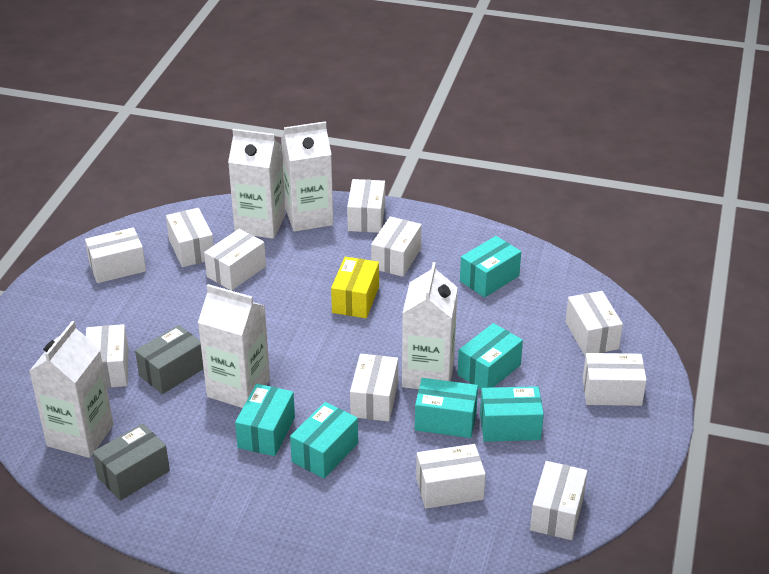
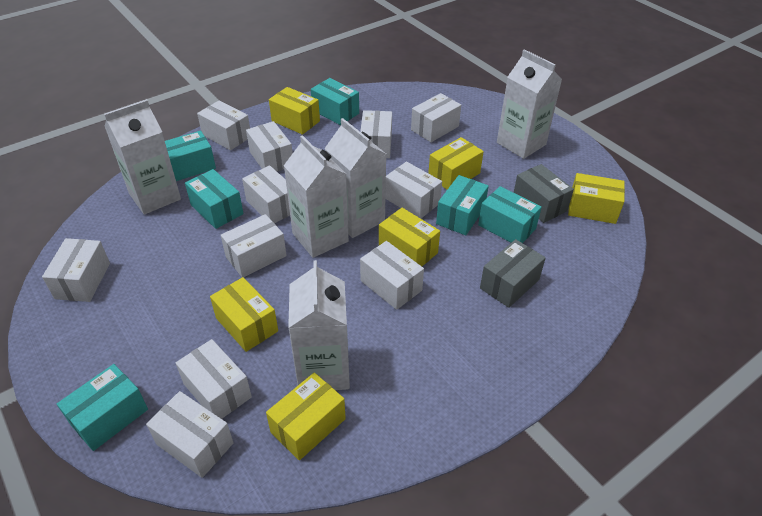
yellow box: 1 -> 6

